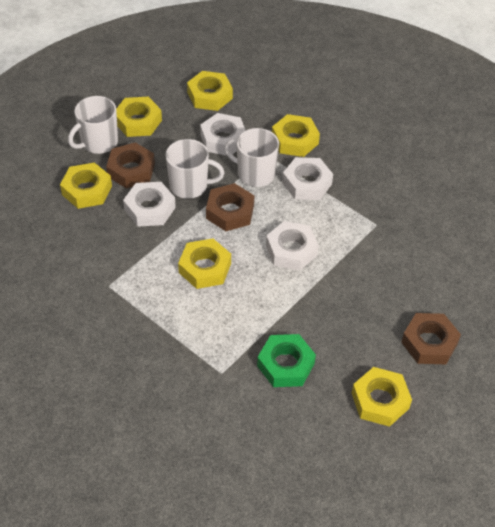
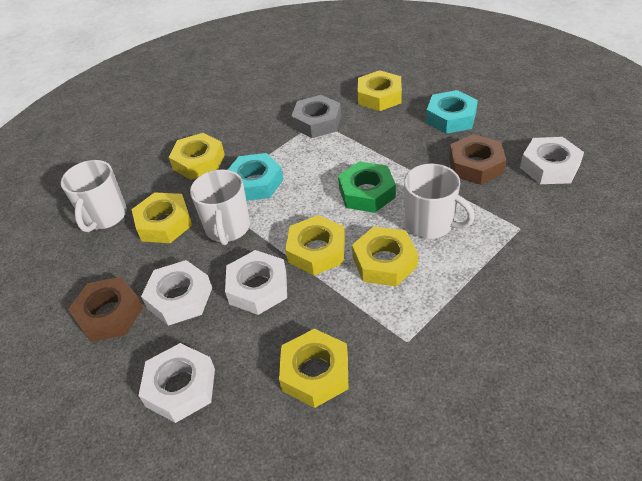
brown nut: 3 -> 2
grey nut: 0 -> 1
turquoise nut: 0 -> 2

